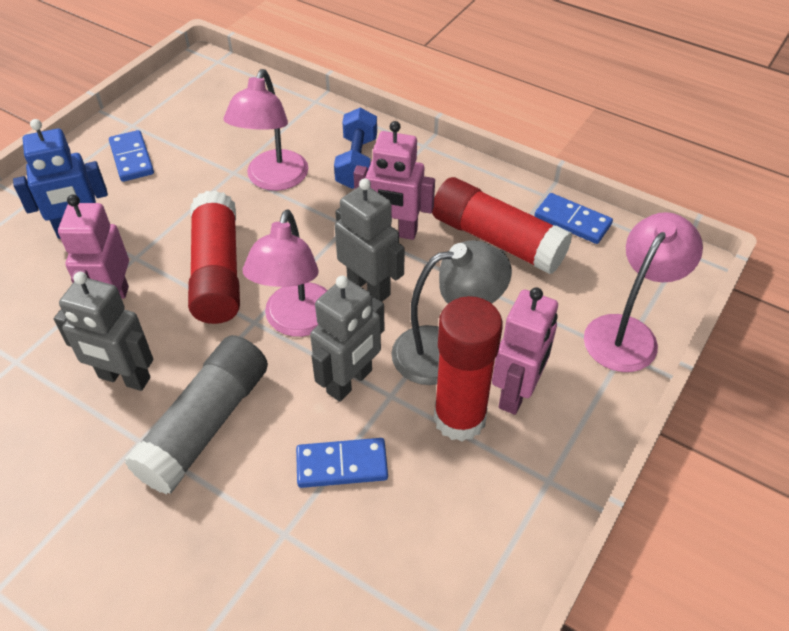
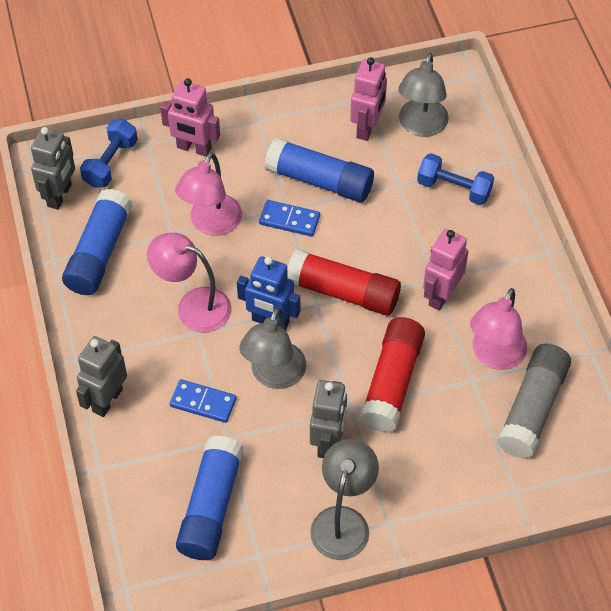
blue domino: 3 -> 2
blue dumbbell: 1 -> 2
blue glue stick: 0 -> 3
grey lamp: 1 -> 3
red glue stick: 3 -> 2

